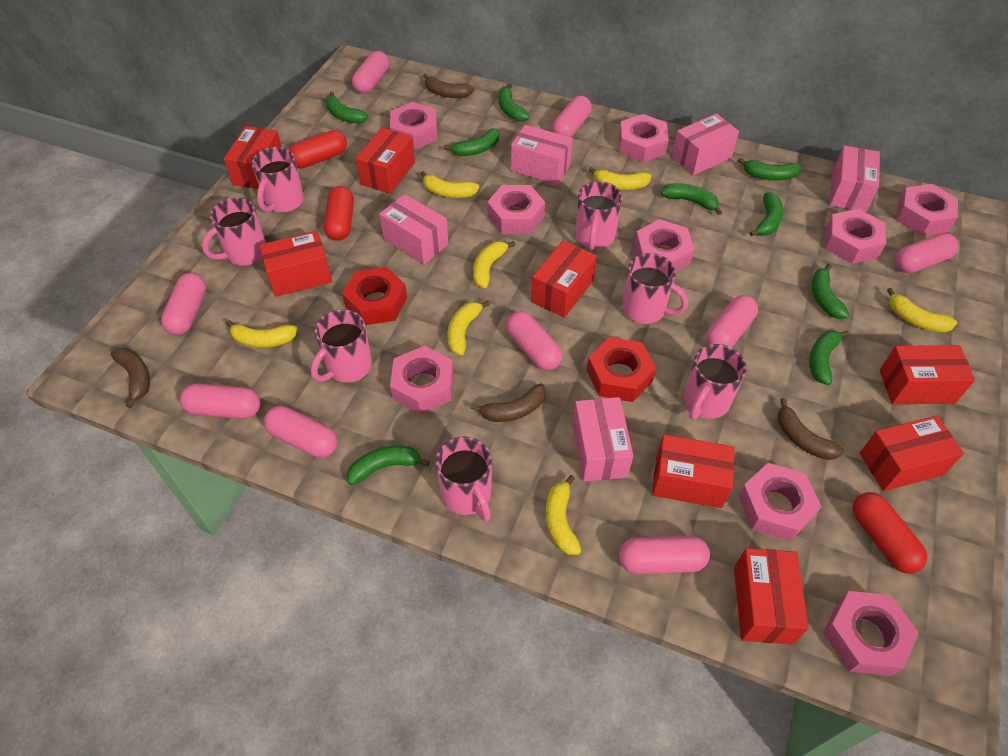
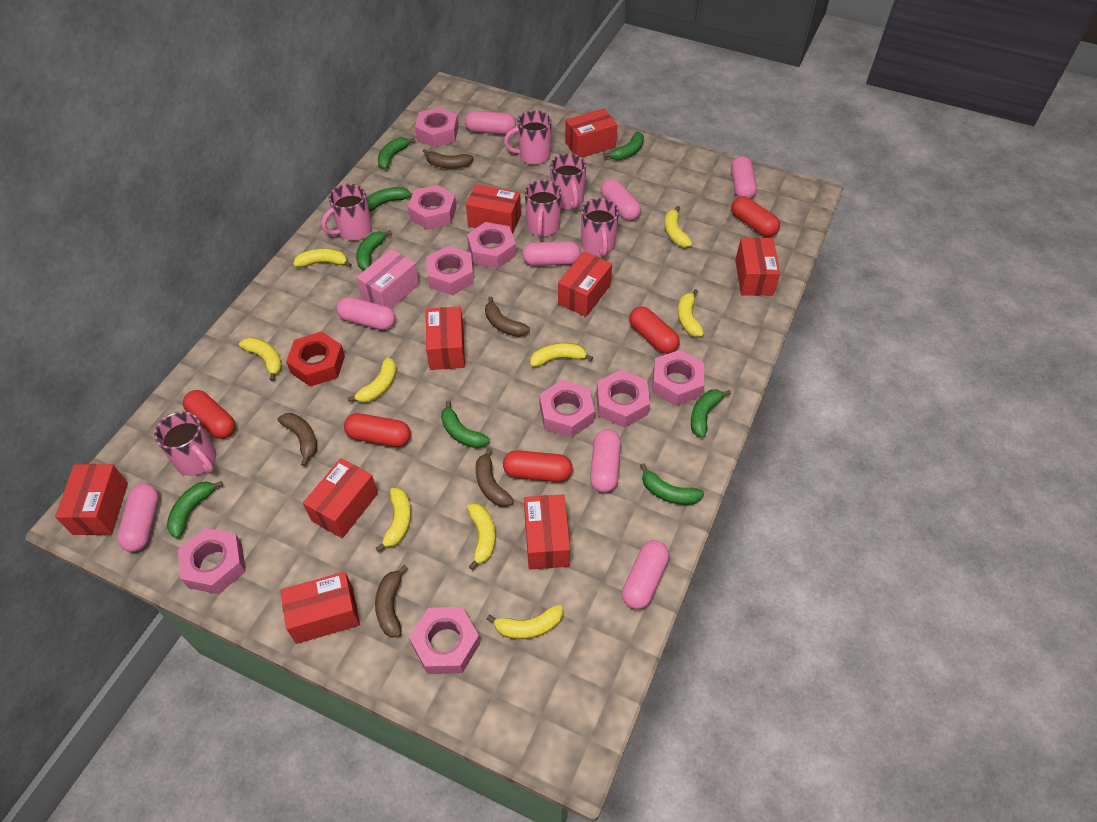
brown banana: 4 -> 5
green banana: 9 -> 8
pink box: 5 -> 1
pink capsule: 9 -> 8
pink mug: 7 -> 6
red box: 8 -> 9
red capsule: 3 -> 5
red nut: 2 -> 1
yellow banana: 7 -> 9

